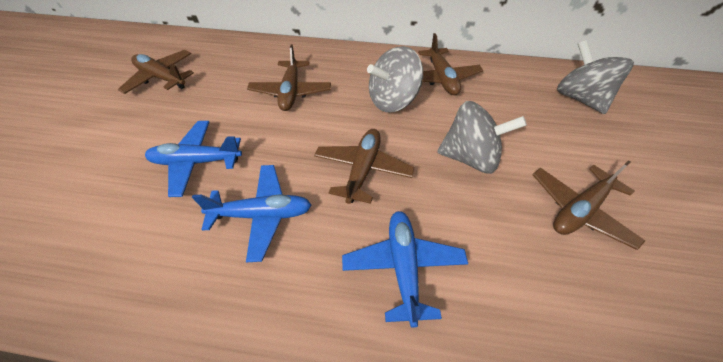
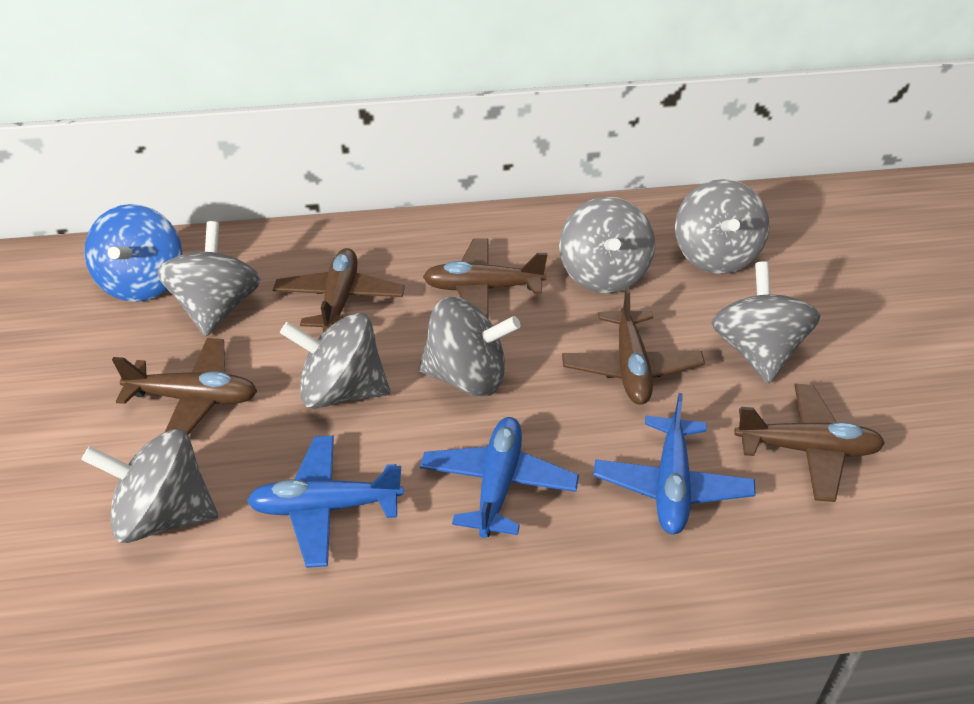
blue spinning top: 0 -> 1
grey spinning top: 3 -> 7

